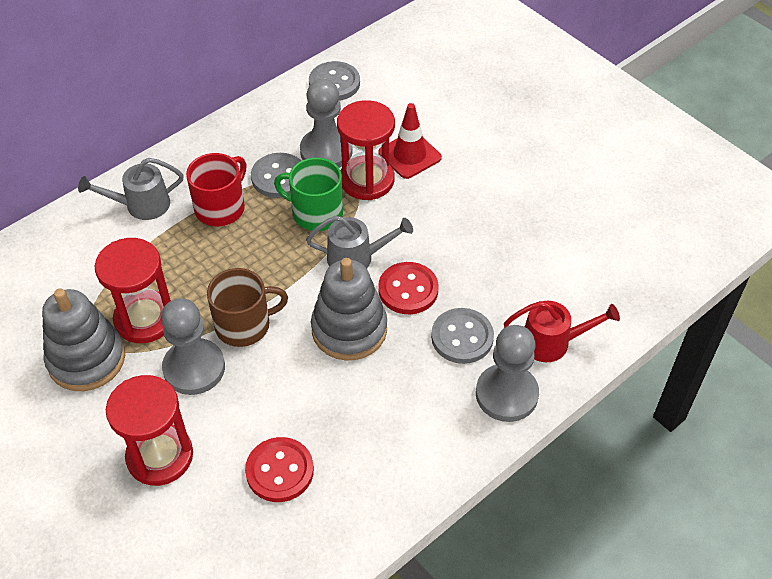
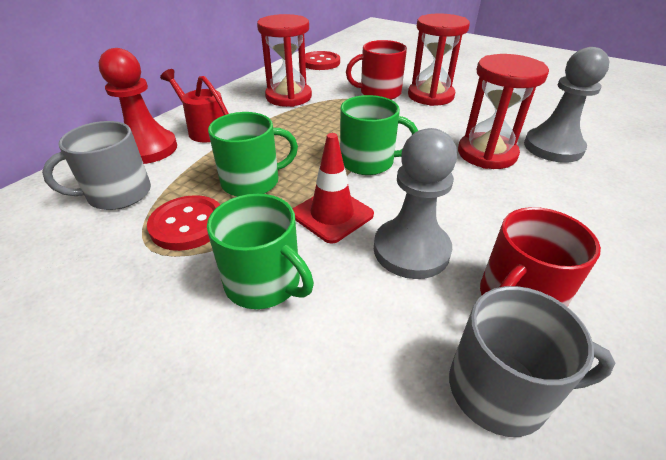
brown mug: 1 -> 0
green mug: 1 -> 3
grey button: 3 -> 0
grey mug: 0 -> 2
grey pawn: 3 -> 2
grey stacking toy: 2 -> 0
grey watering can: 2 -> 0
red mug: 1 -> 2
red pawn: 0 -> 1

